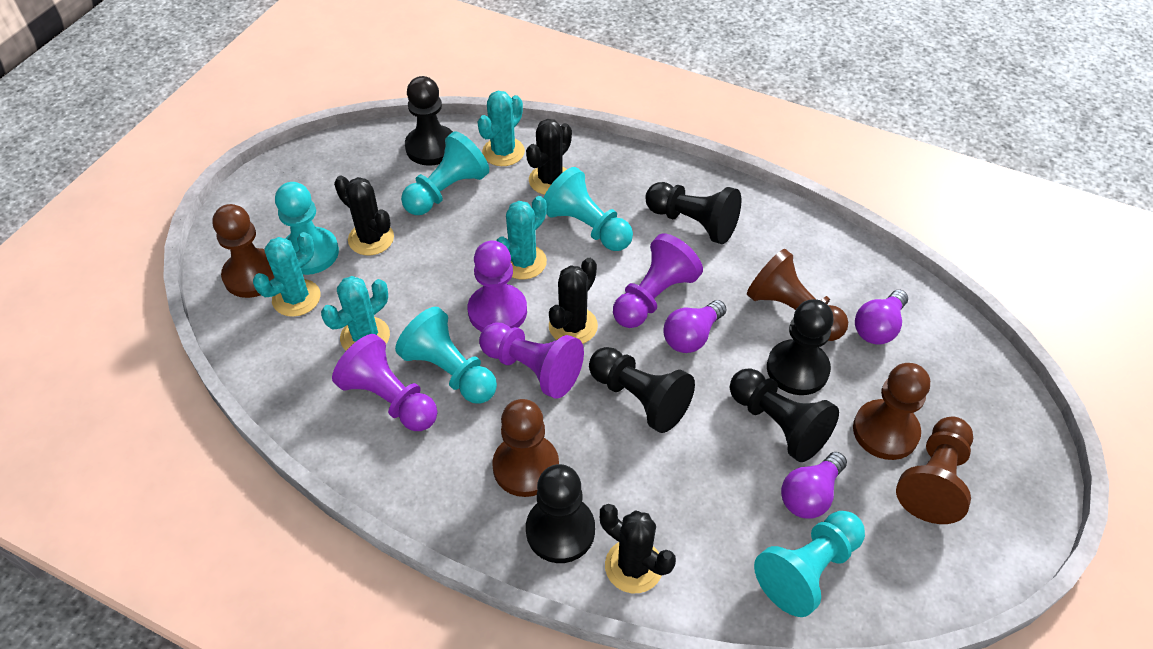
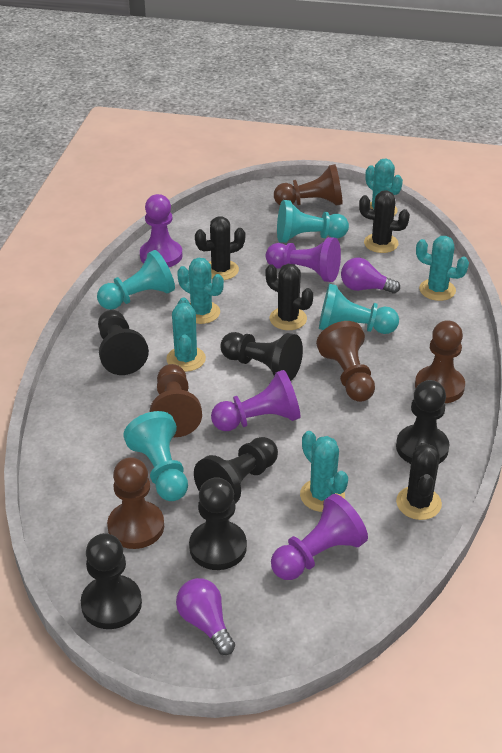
purple light bulb: 3 -> 2
turquoise cactus: 4 -> 5
turquoise pawn: 5 -> 4

